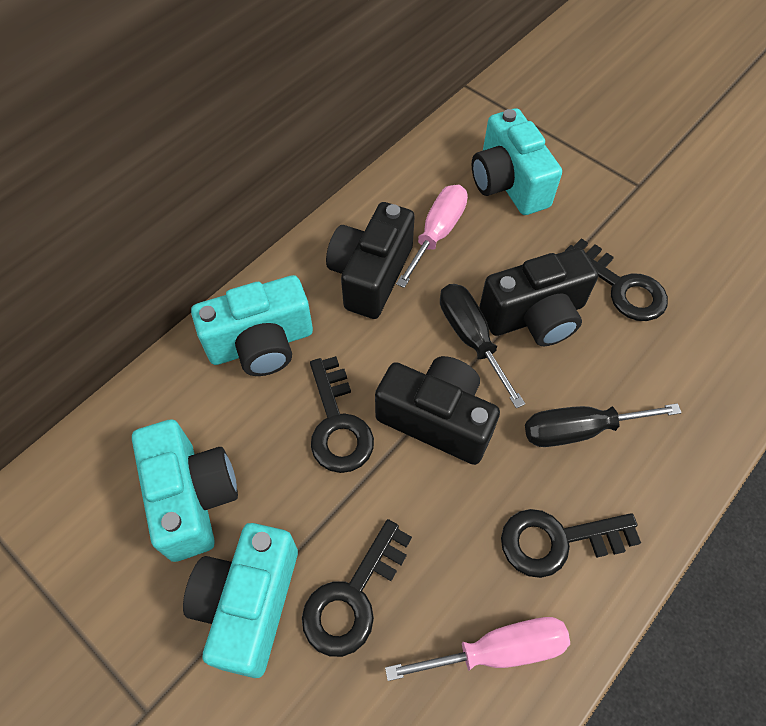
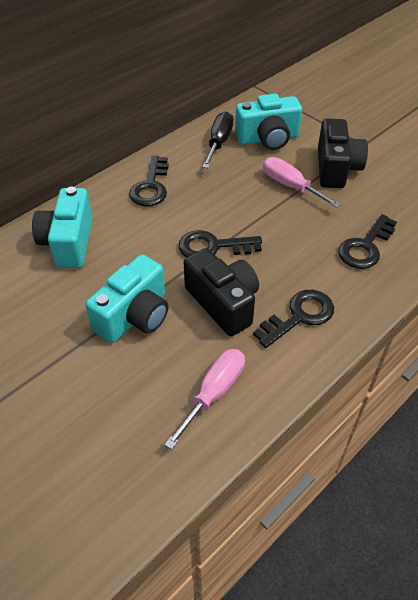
black camera: 3 -> 2
black screwdriver: 2 -> 1
turquoise camera: 4 -> 3

